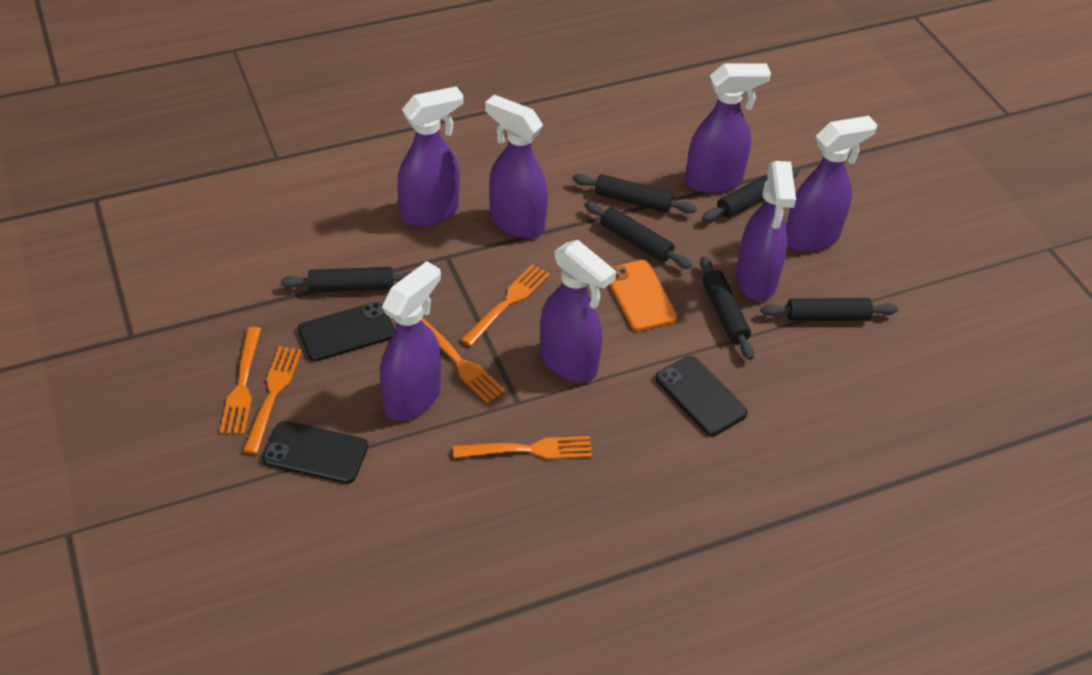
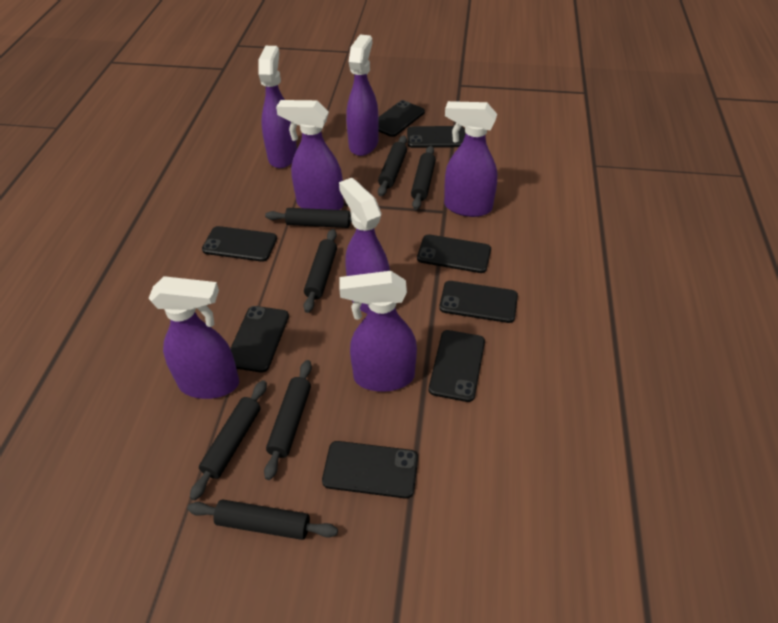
black phone: 3 -> 8
black rolling pin: 6 -> 7
orange fork: 5 -> 0
orange phone: 1 -> 0

